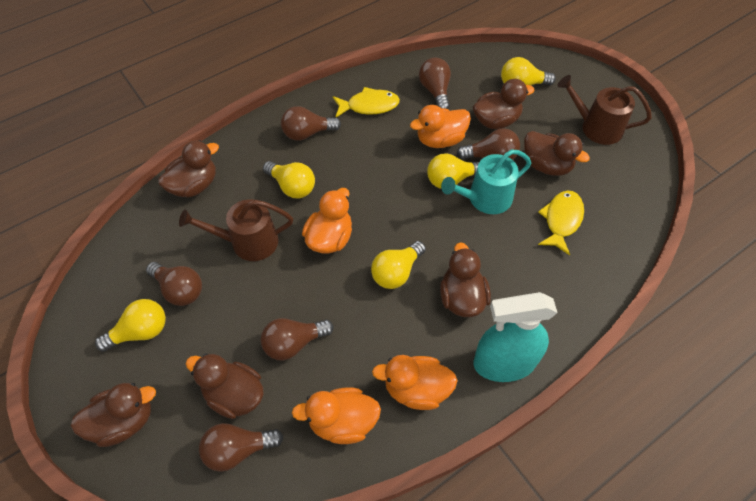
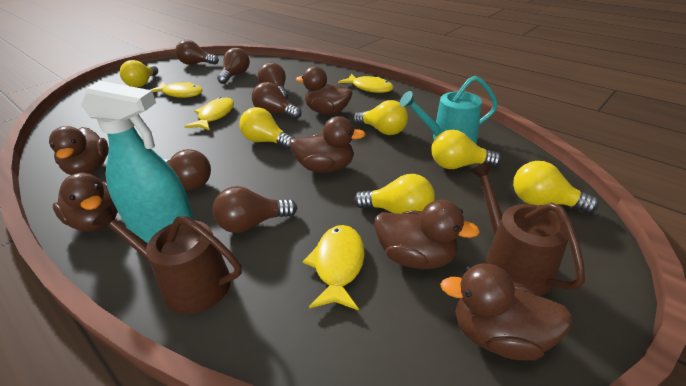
orange duck: 4 -> 0
yellow fish: 2 -> 4
yellow light bulb: 5 -> 6

